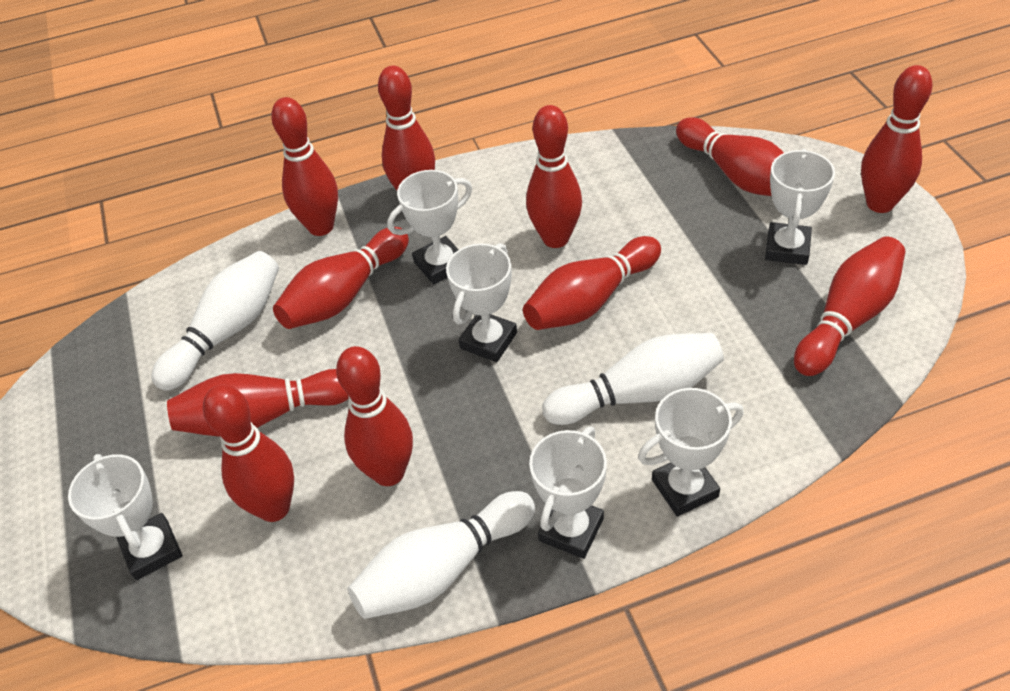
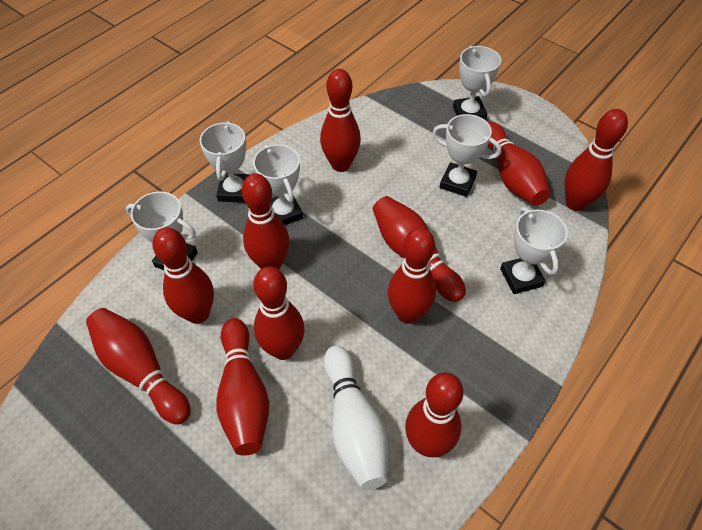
white bowling pin: 3 -> 1

